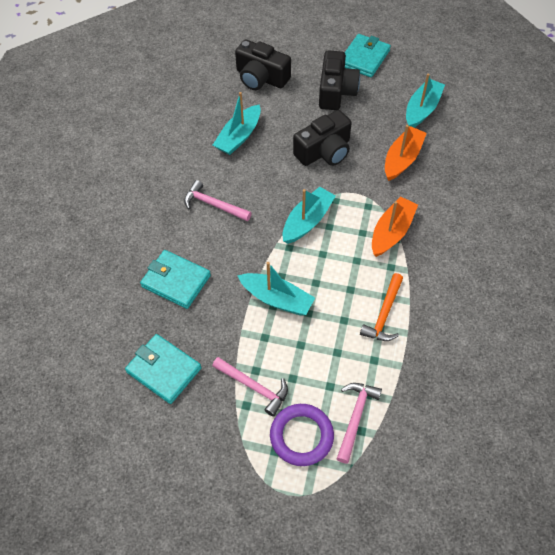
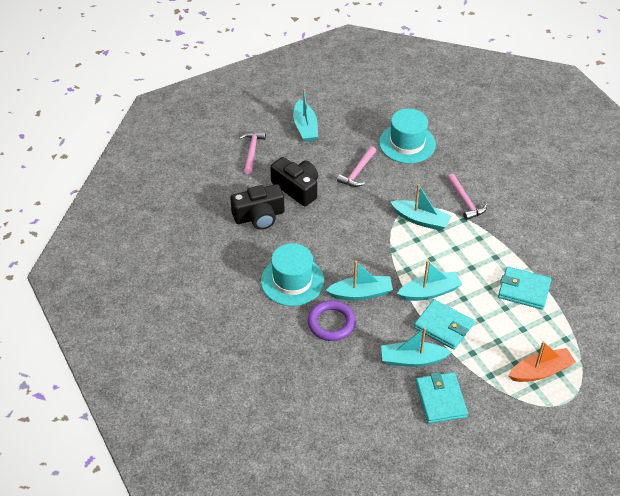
black camera: 3 -> 2
orange boat: 2 -> 1
orange hammer: 1 -> 0
turquoise boat: 4 -> 5
turquoise hat: 0 -> 2

